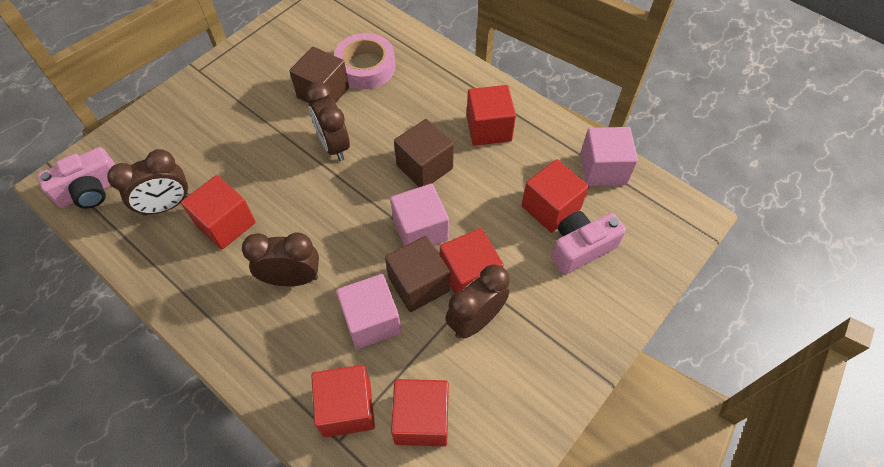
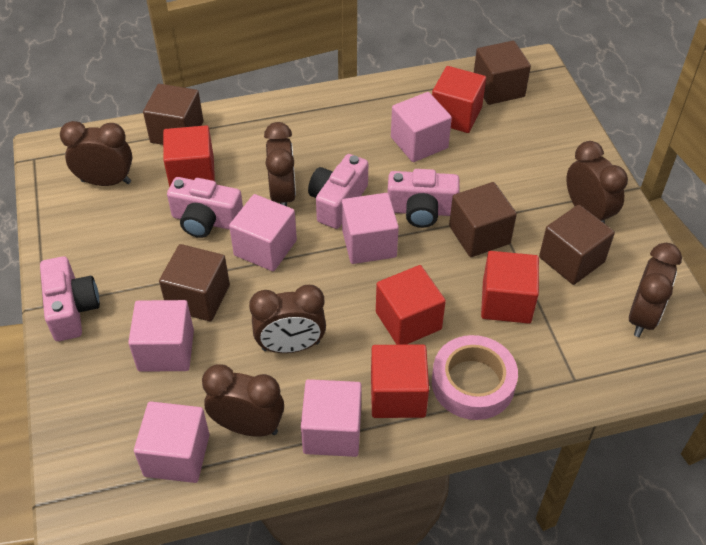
brown clock: 4 -> 6
brown cube: 3 -> 5
pink camera: 2 -> 4
pink cube: 3 -> 6
red cube: 6 -> 5

